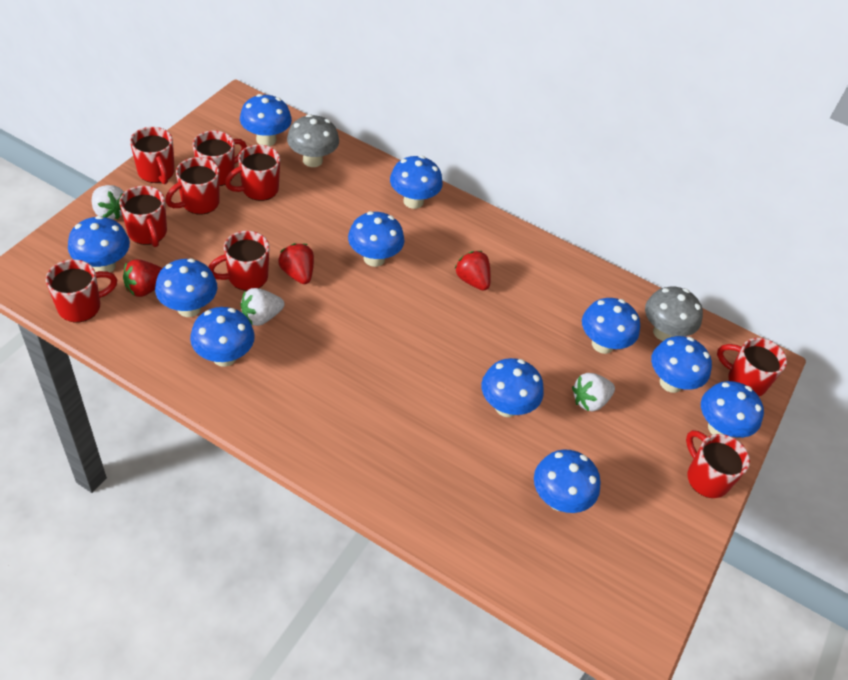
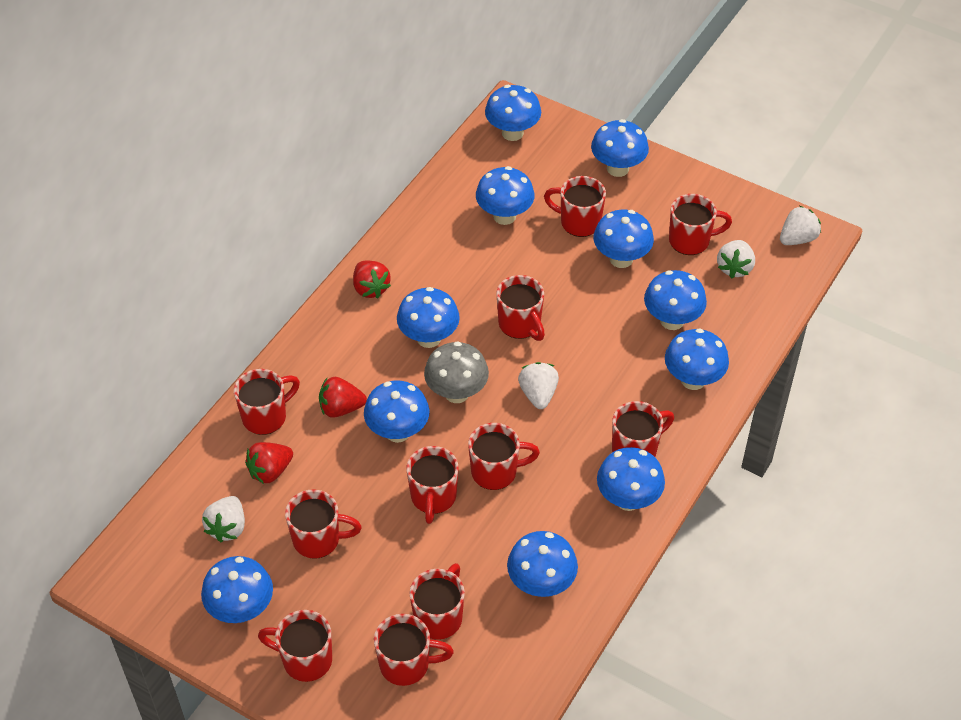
grey mushroom: 2 -> 1
red mug: 9 -> 11
white strawberry: 3 -> 4

